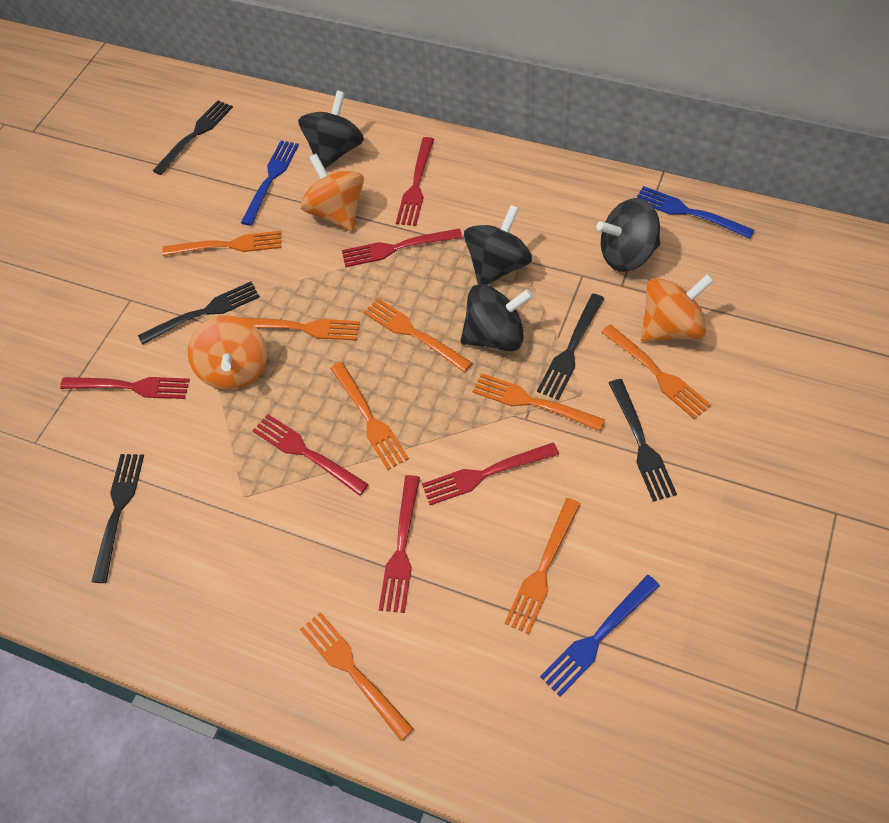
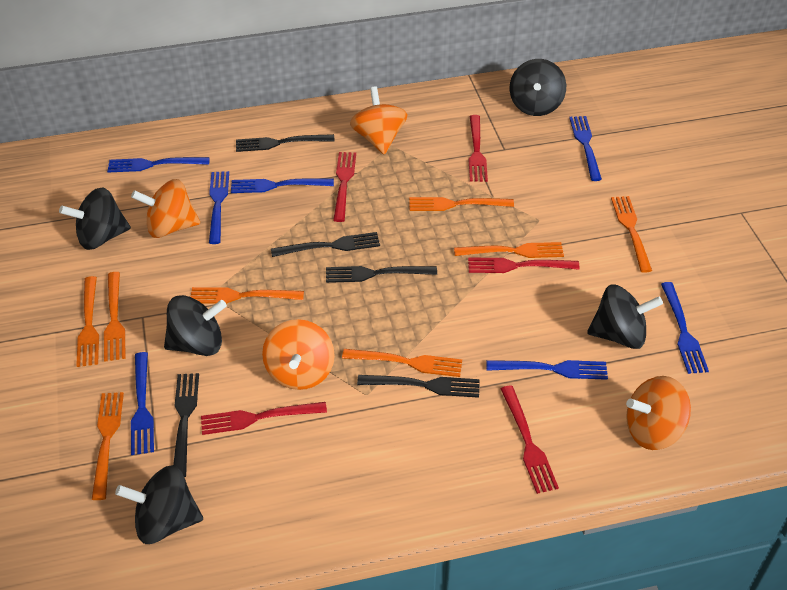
black spinning top: 4 -> 5
blue fork: 3 -> 7
orange spinning top: 3 -> 4
red fork: 6 -> 5

